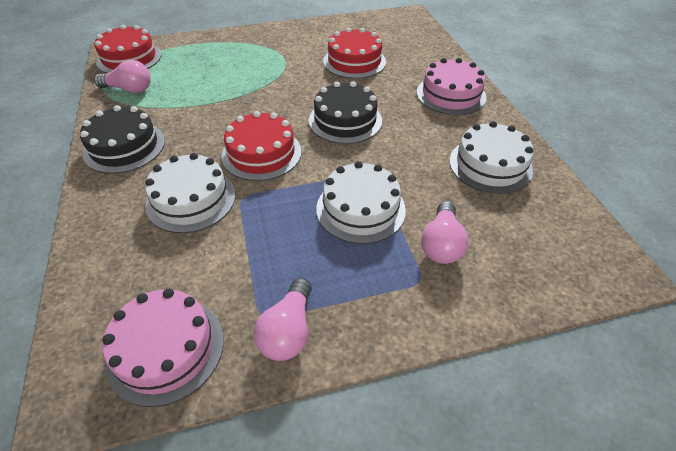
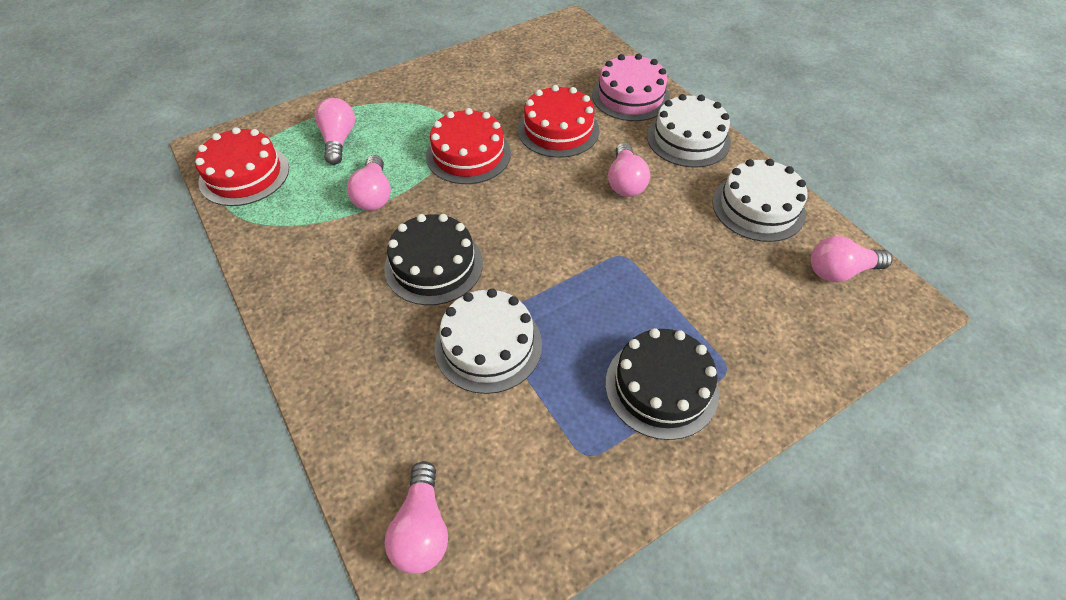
pink cake: 2 -> 1
pink light bulb: 3 -> 5

